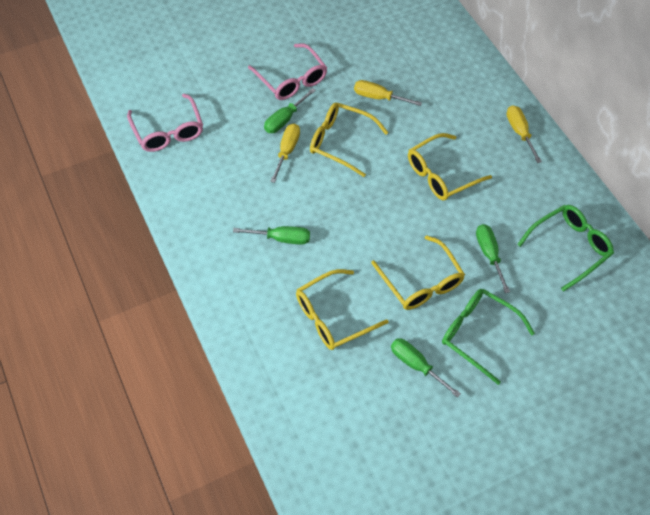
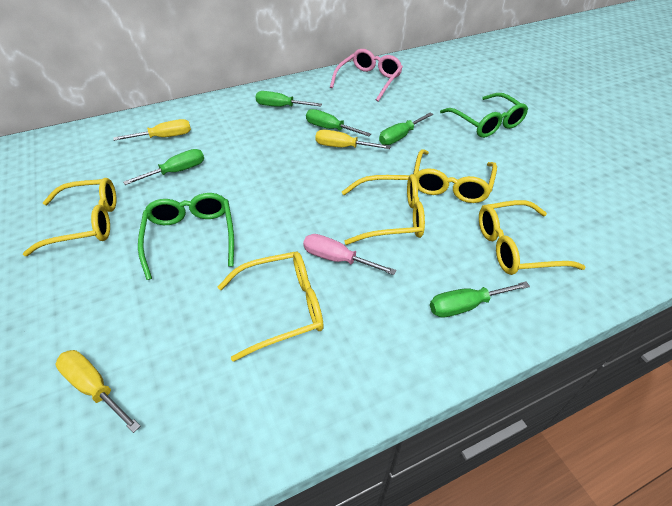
green screwdriver: 4 -> 5
pink glasses: 2 -> 1
pink screwdriver: 0 -> 1
yellow glasses: 4 -> 5

